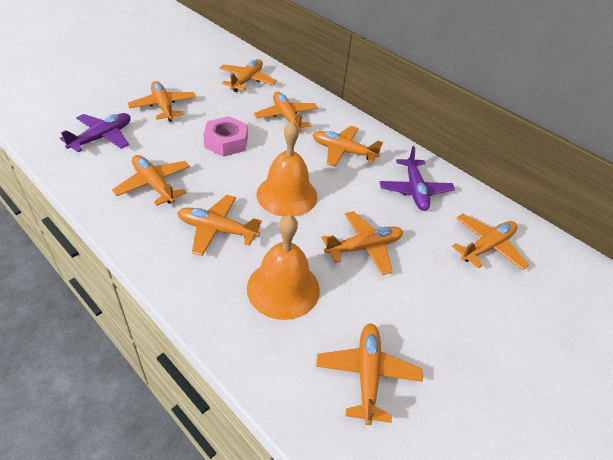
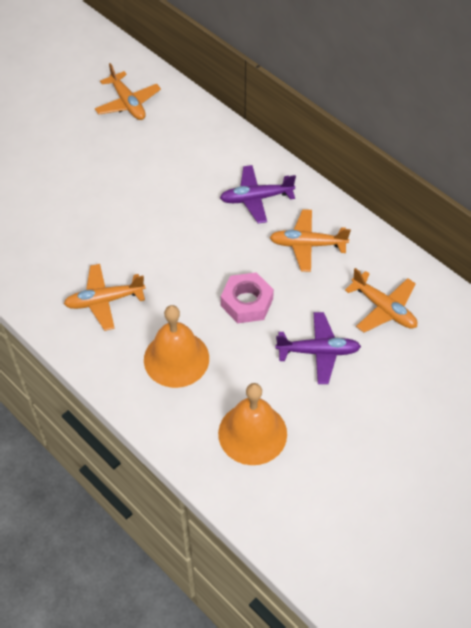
orange plane: 9 -> 4

